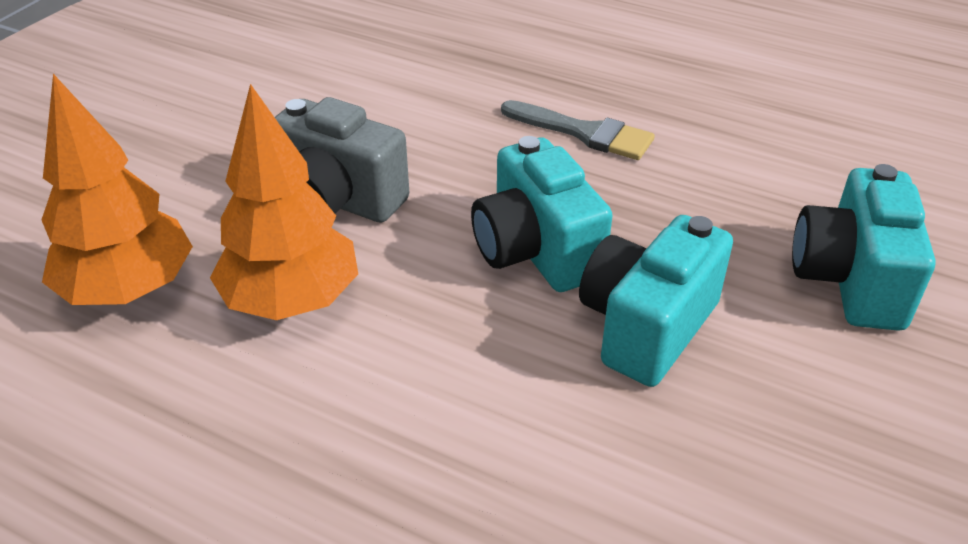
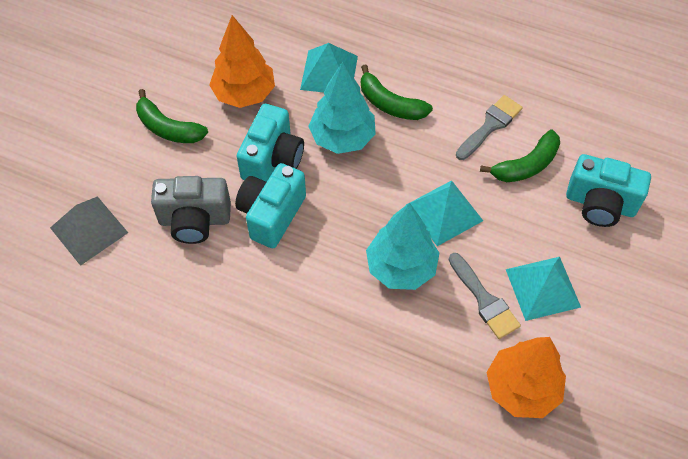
green banana: 0 -> 3
grey brush: 1 -> 2
grey pyramid: 0 -> 1
turquoise pyramid: 0 -> 3
turquoise tree: 0 -> 2

